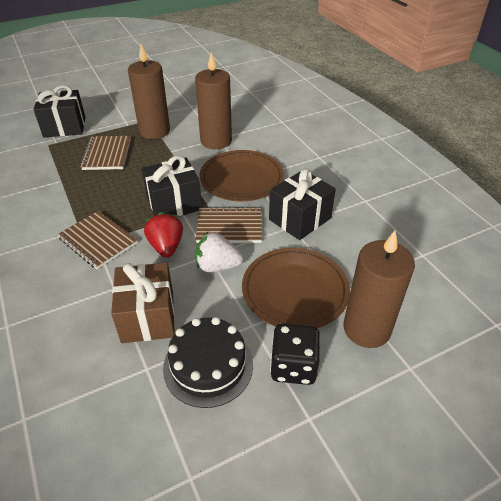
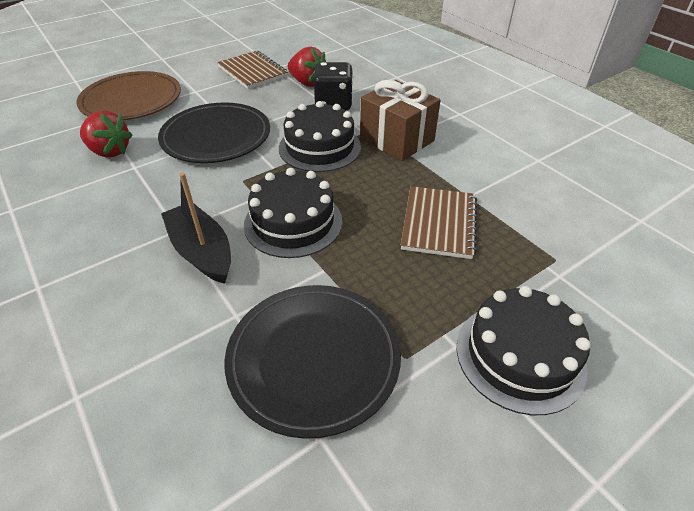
black boat: 0 -> 1
black cake: 1 -> 3
black gift: 3 -> 0
black plate: 0 -> 2
brown candle: 3 -> 0
brown notebook: 3 -> 2
brown plate: 2 -> 1
red strawberry: 1 -> 2
white strawberry: 1 -> 0

